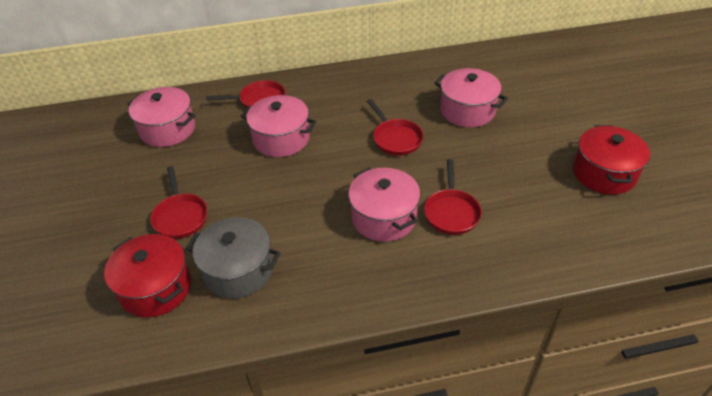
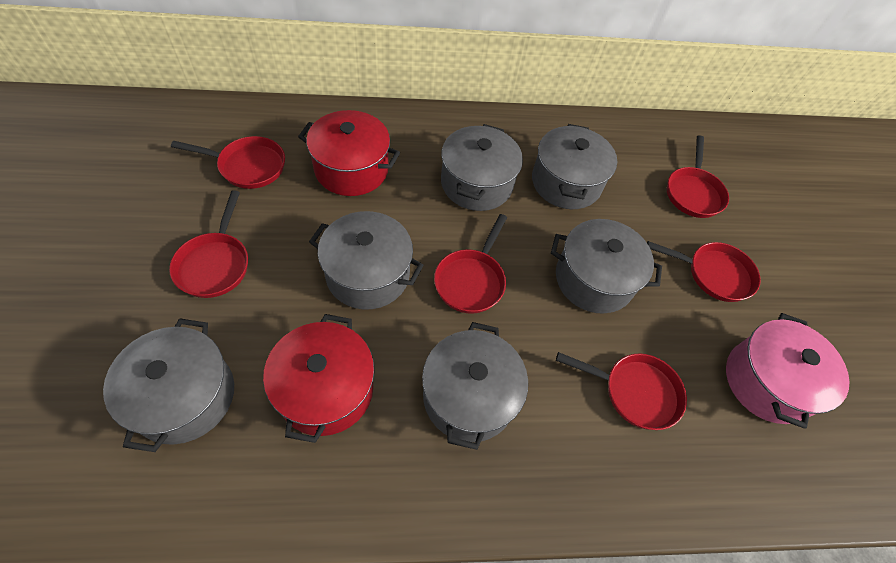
grey pot: 1 -> 6
pink pot: 4 -> 1
red pan: 4 -> 6

